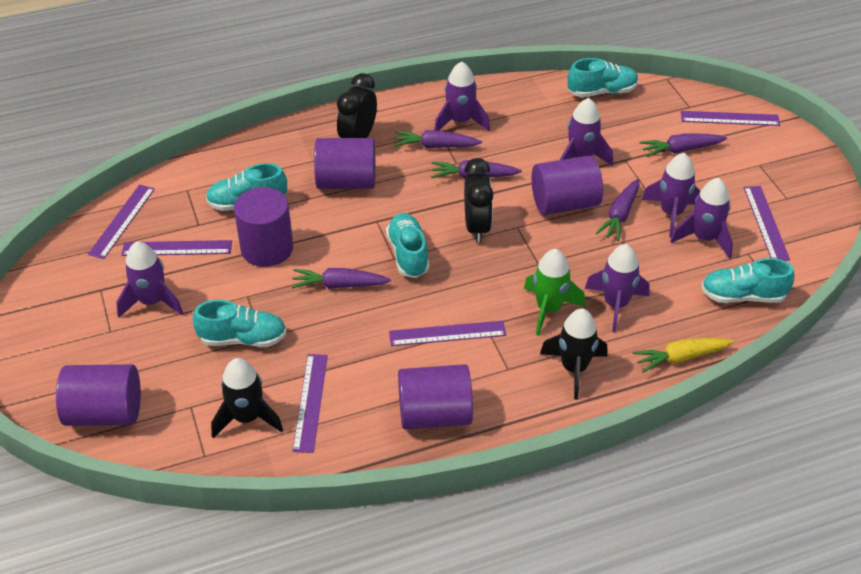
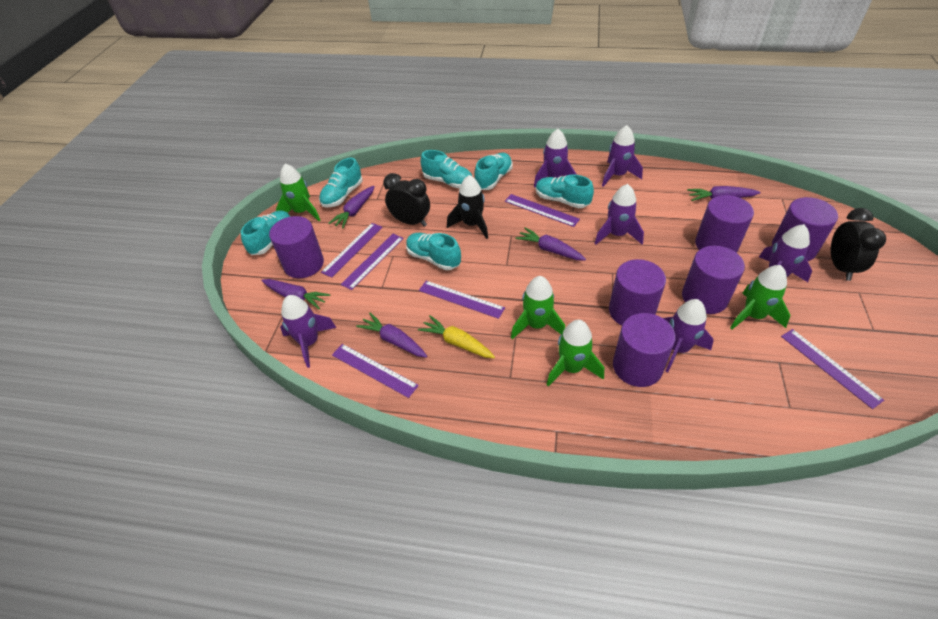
black rocket: 2 -> 1
green rocket: 1 -> 4
purple cylinder: 5 -> 6
turquoise shoe: 5 -> 6

